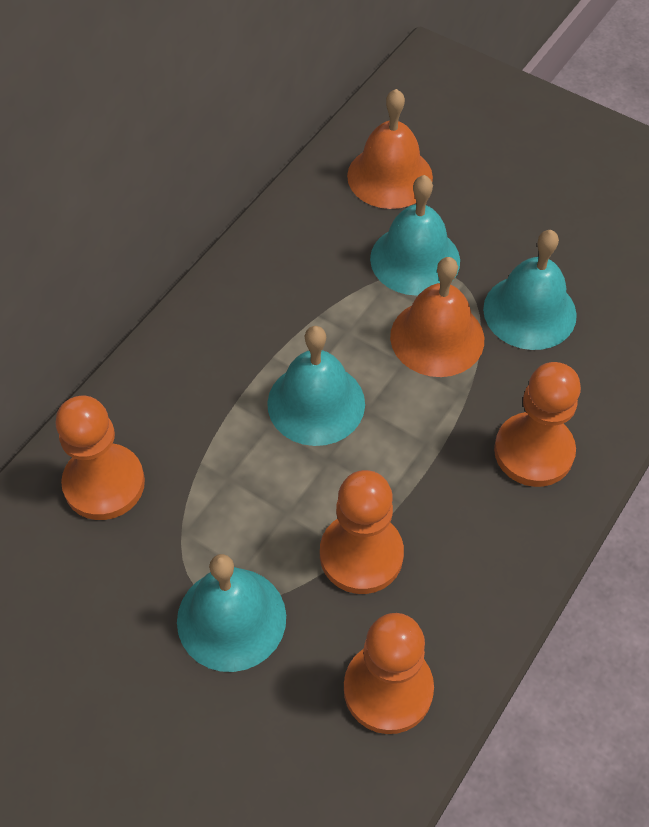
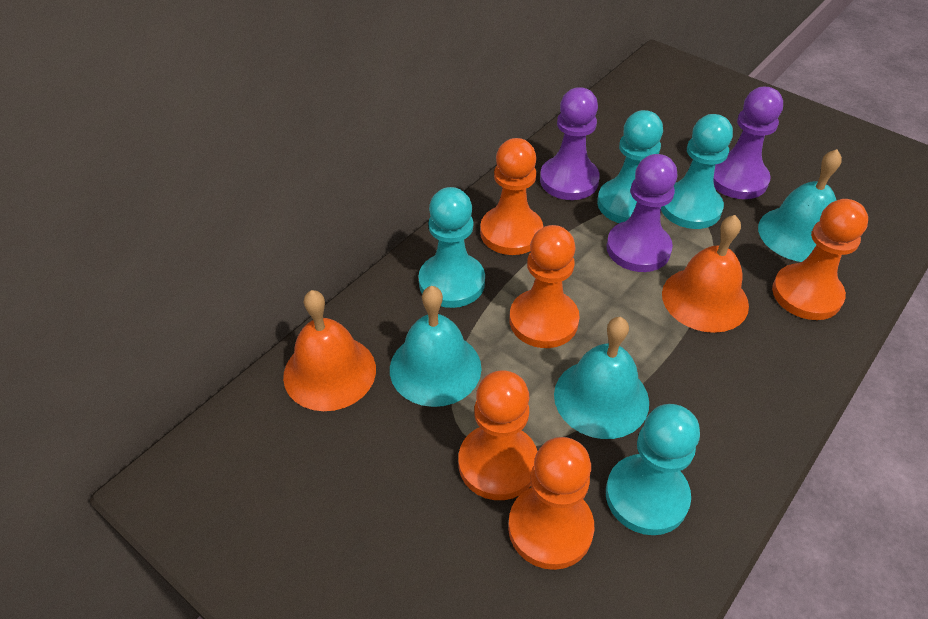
orange pawn: 4 -> 5
purple pawn: 0 -> 3
turquoise bell: 4 -> 3
turquoise pawn: 0 -> 4

